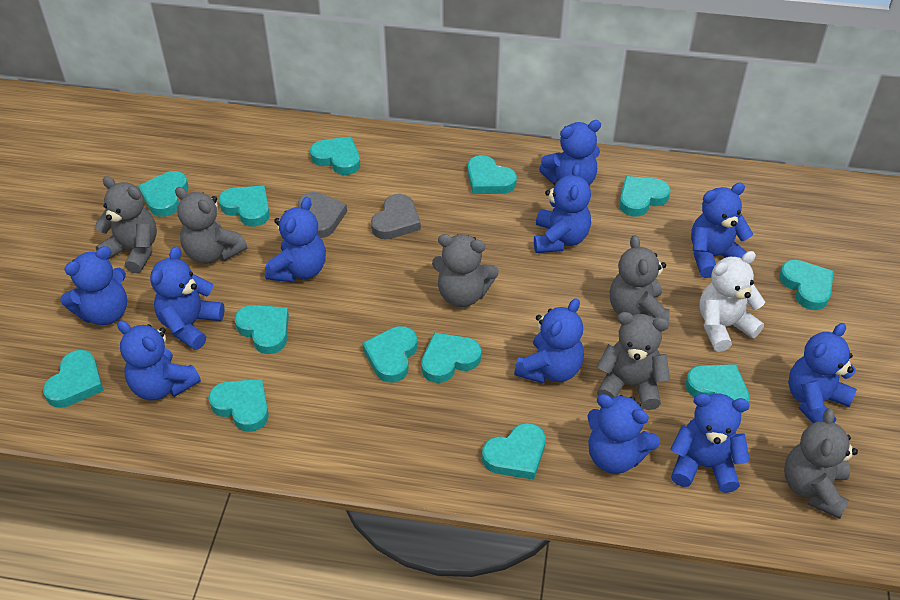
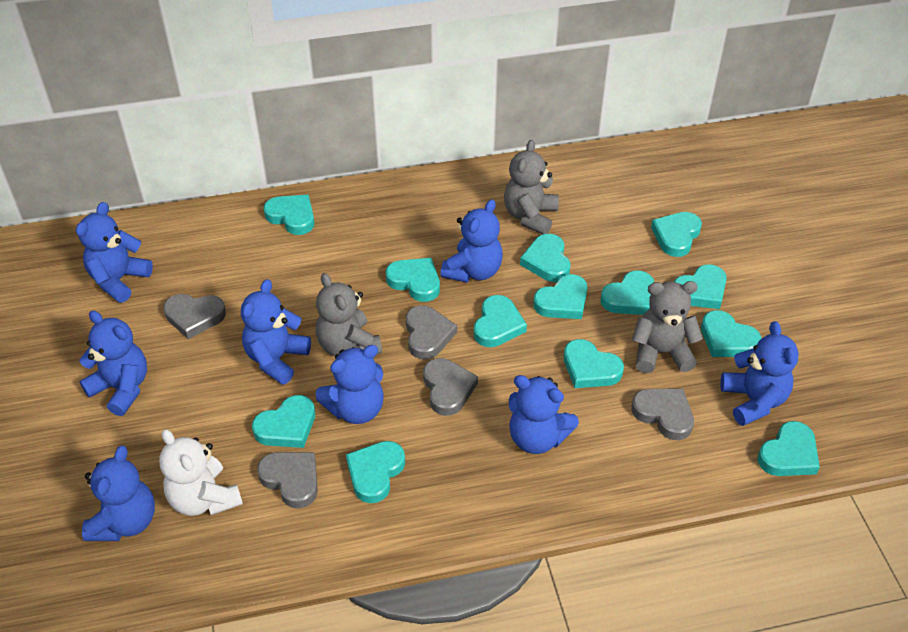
blue teddy bear: 11 -> 8
grey heart: 2 -> 5
grey teddy bear: 6 -> 3

